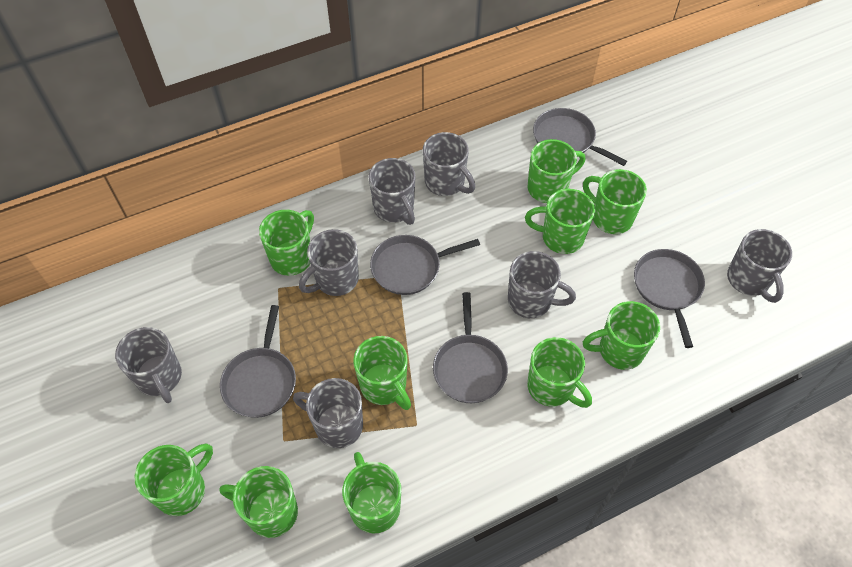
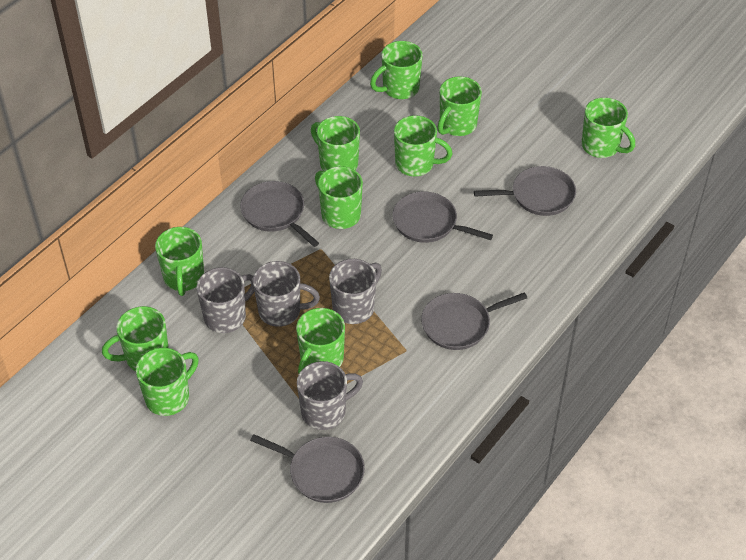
grey mug: 7 -> 4

